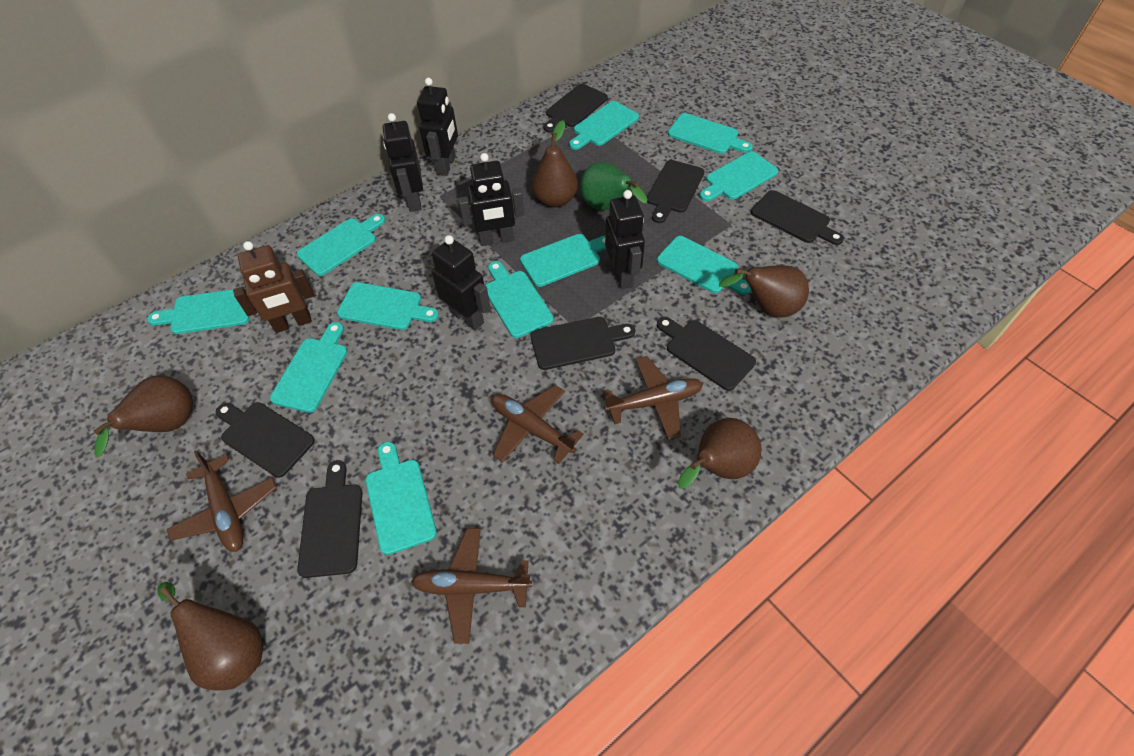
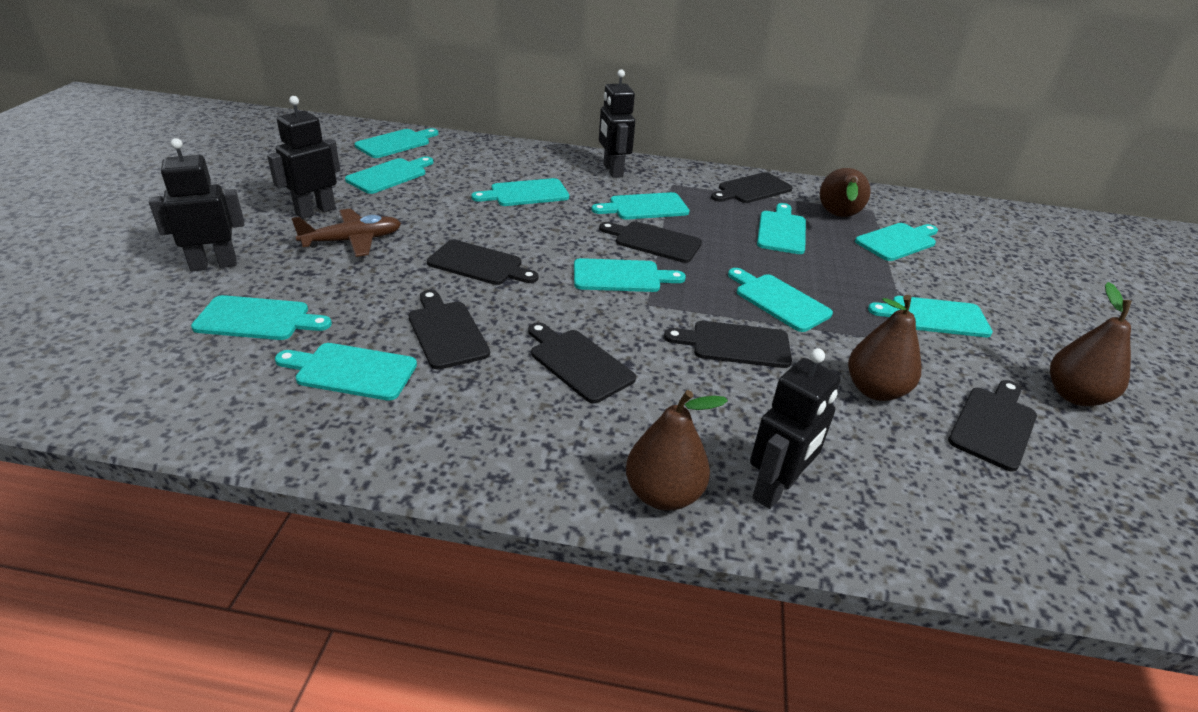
black robot: 5 -> 4
brown pear: 5 -> 4
brown plane: 4 -> 1
brown robot: 1 -> 0
green pear: 1 -> 0

